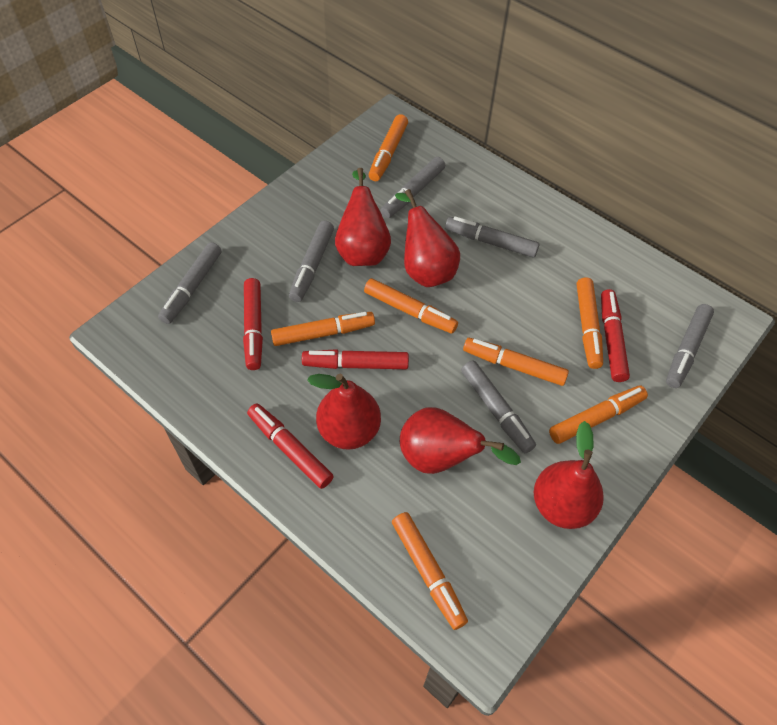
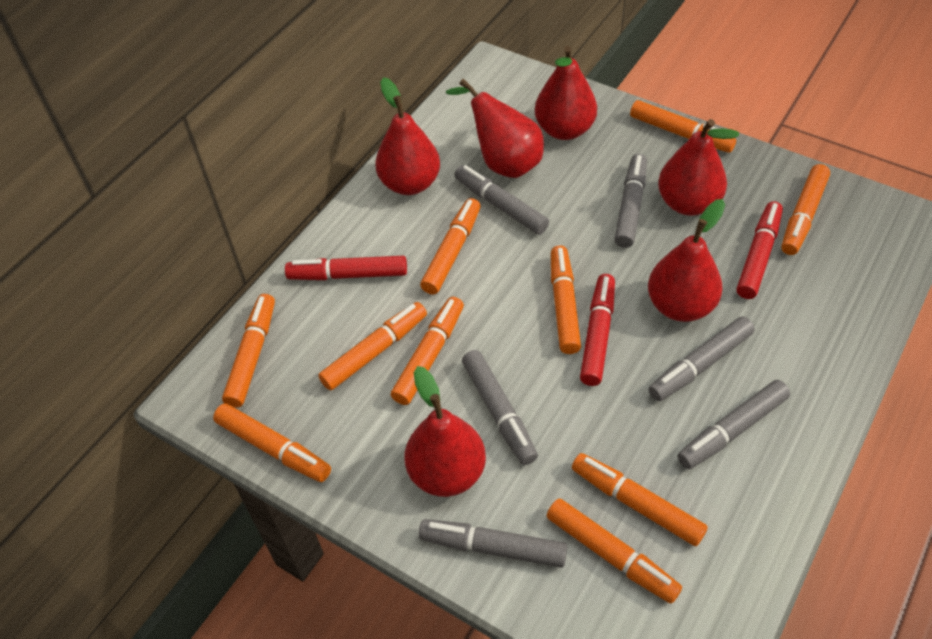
orange marker: 7 -> 10
red marker: 4 -> 3
red pear: 5 -> 6

